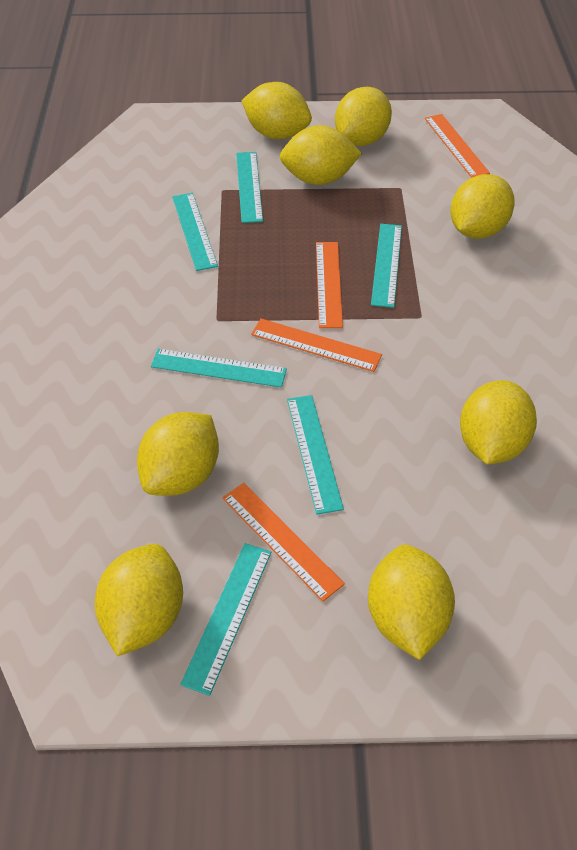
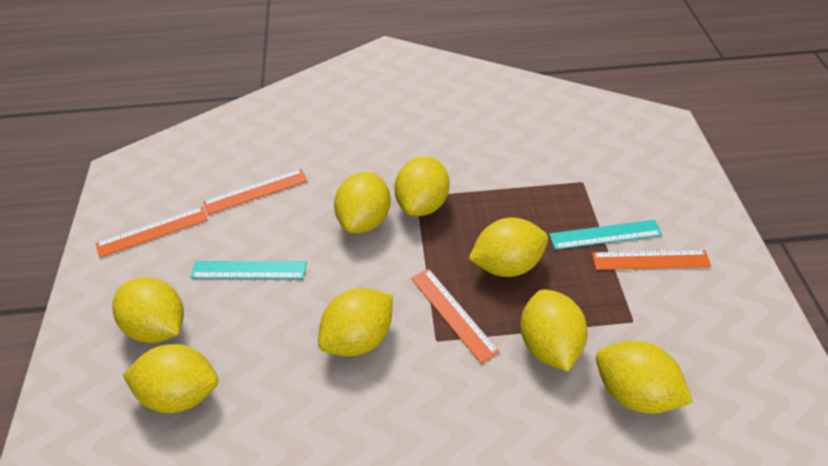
turquoise ruler: 6 -> 2

